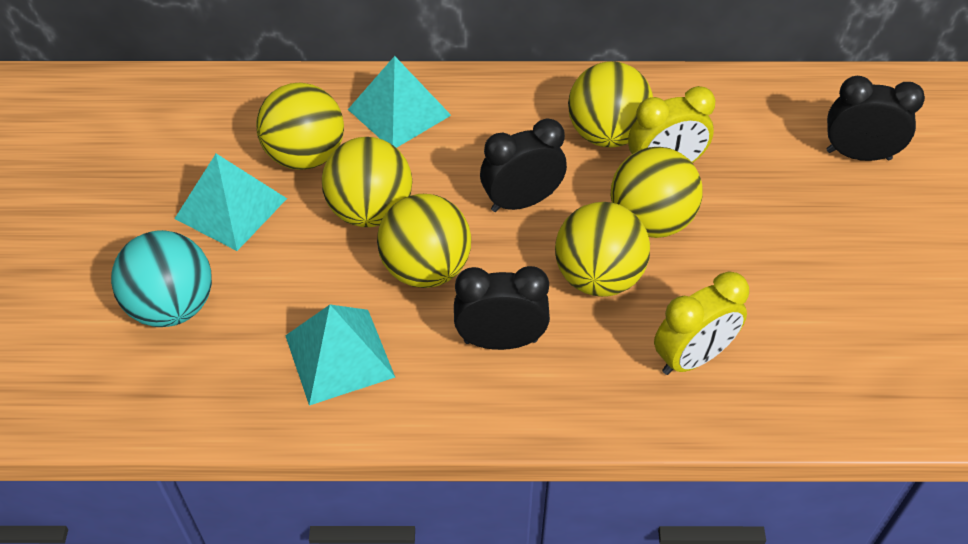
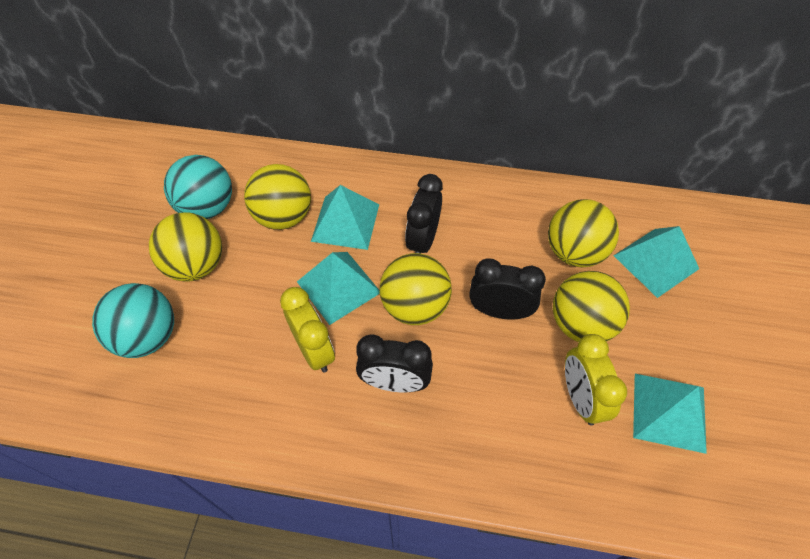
turquoise ball: 1 -> 2
turquoise pyramid: 3 -> 4
yellow ball: 6 -> 5

